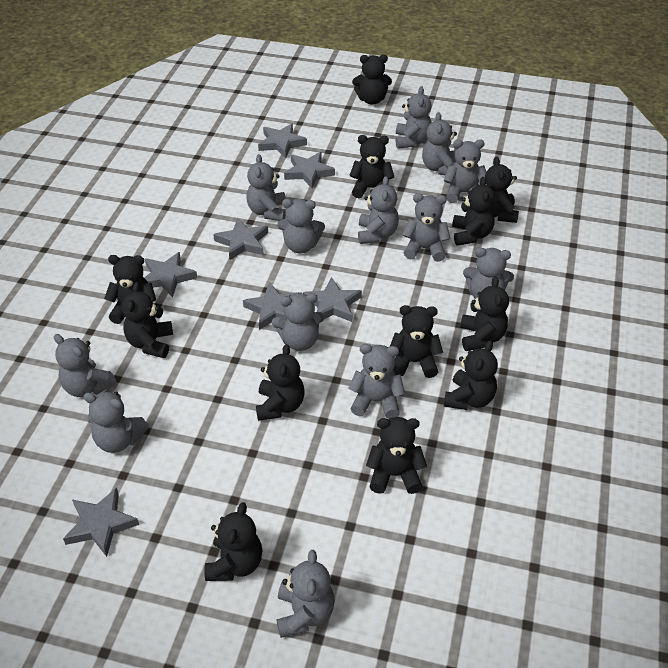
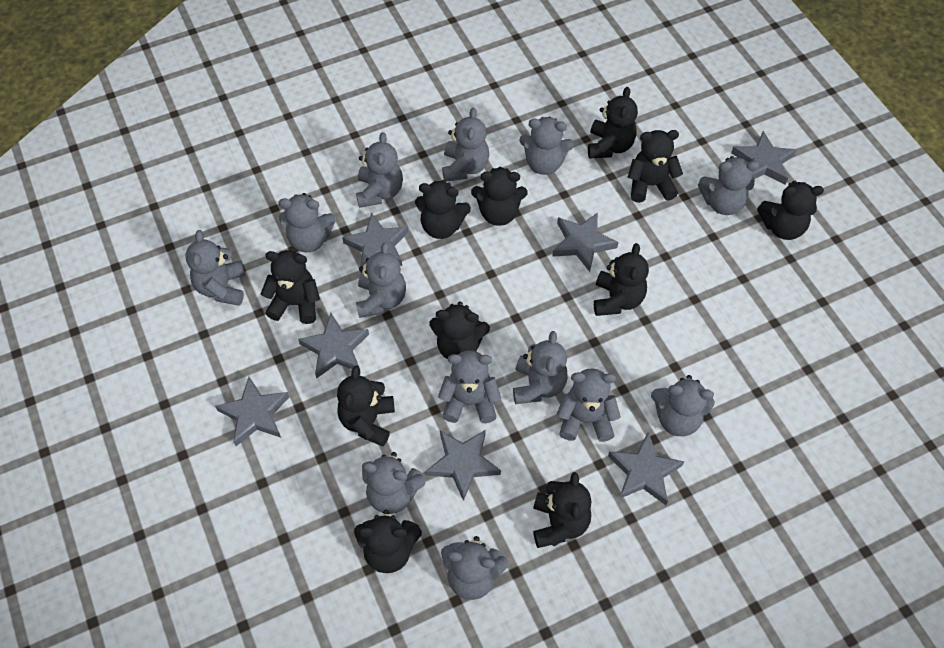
black teddy bear: 12 -> 11

